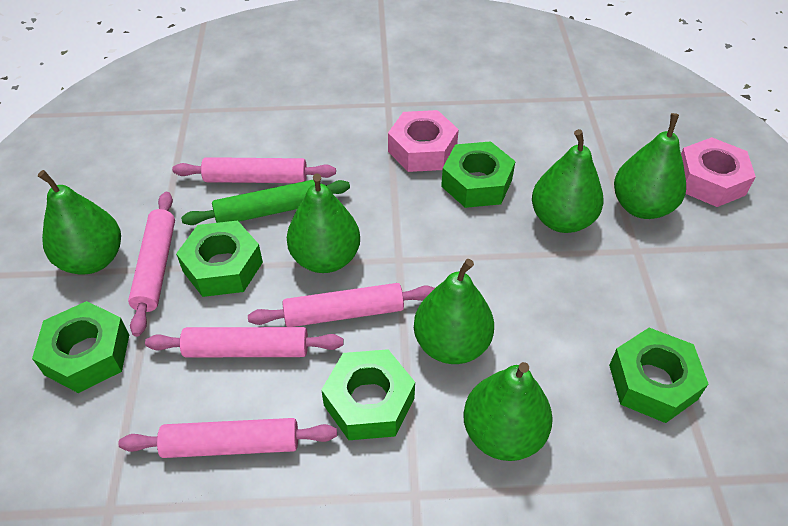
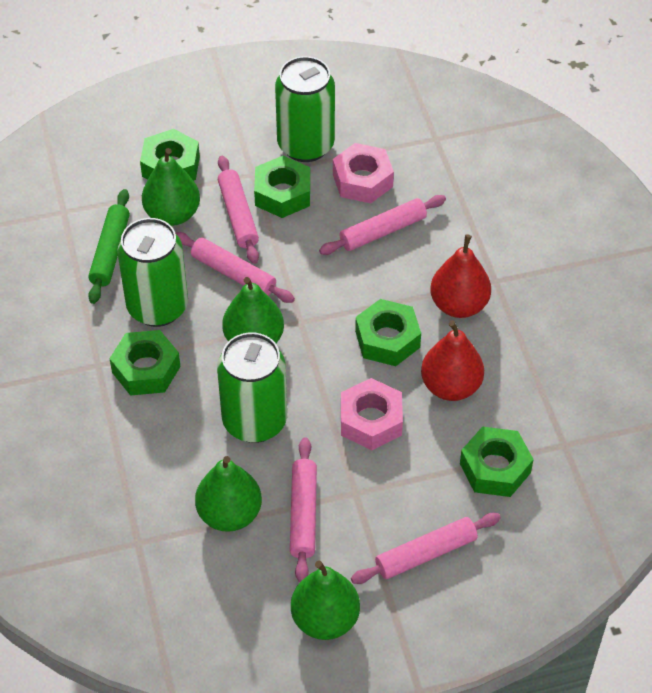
green can: 0 -> 3
green pear: 6 -> 4
red pear: 0 -> 2

